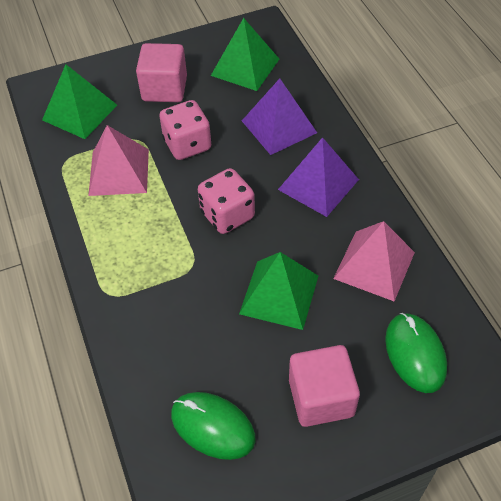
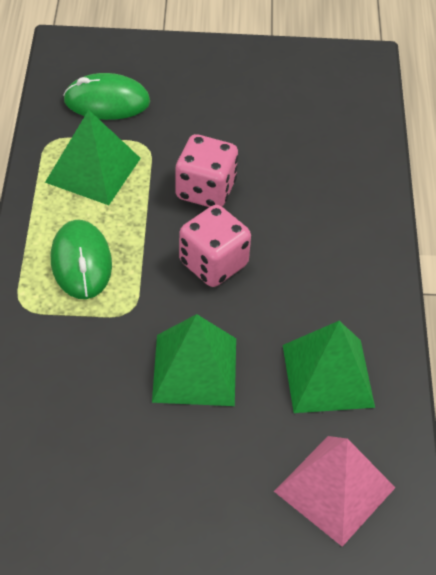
pink cube: 2 -> 0
pink pyramid: 2 -> 1
purple pyramid: 2 -> 0

